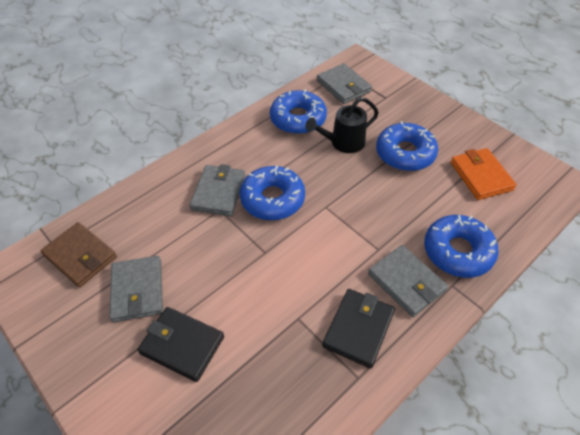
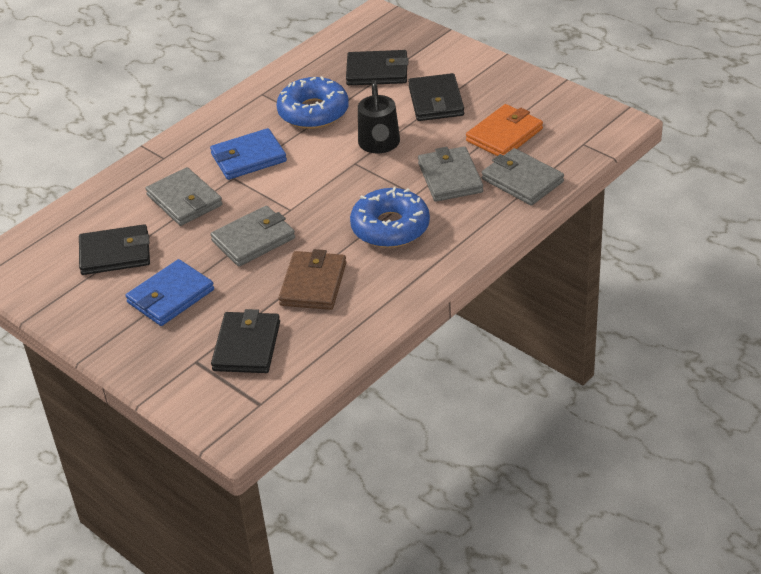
black wallet: 2 -> 4
blue donut: 4 -> 2
blue wallet: 0 -> 2

